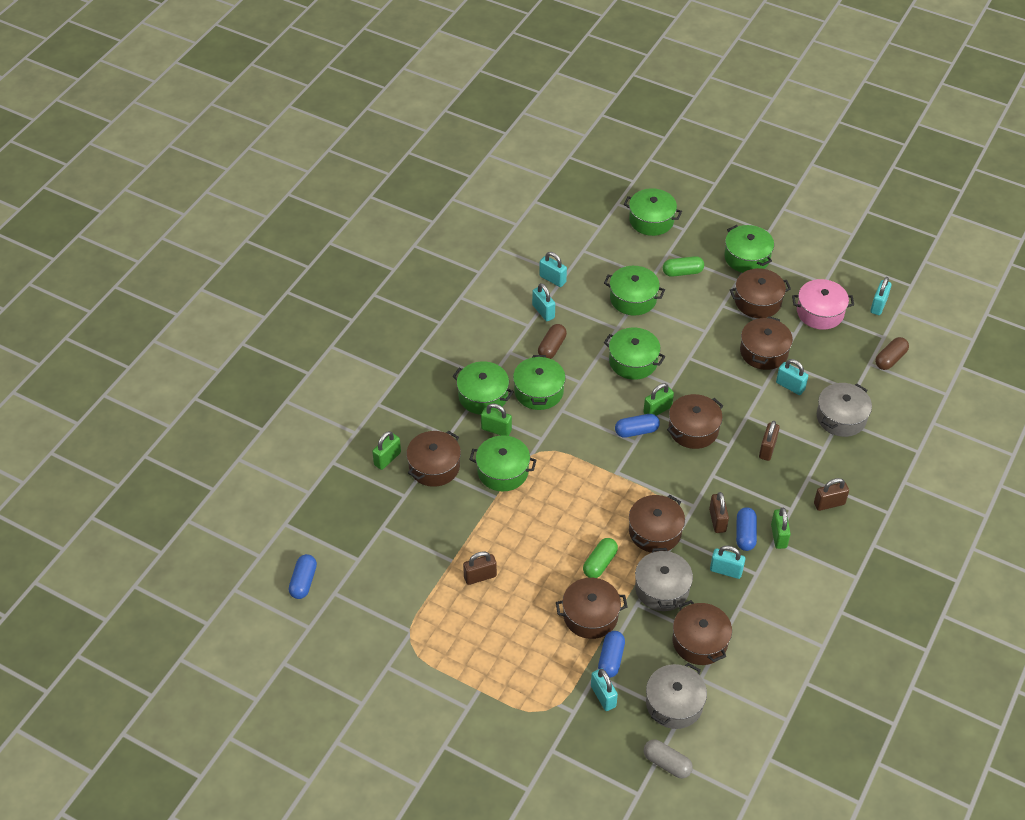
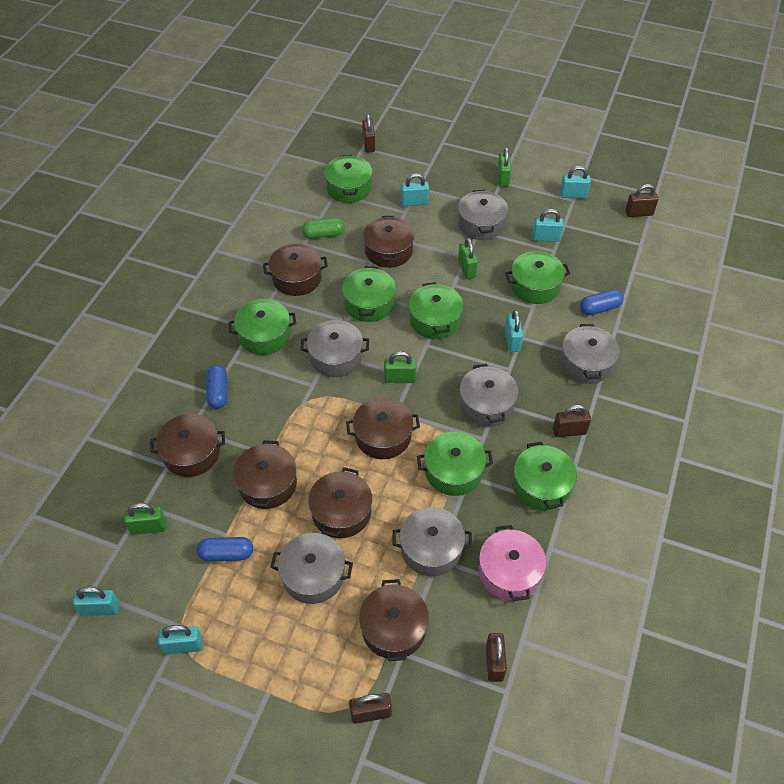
blue capsule: 4 -> 3
brown capsule: 2 -> 0
brown padlock: 4 -> 5
green capsule: 2 -> 1
grey capsule: 1 -> 0
grey pot: 3 -> 6

